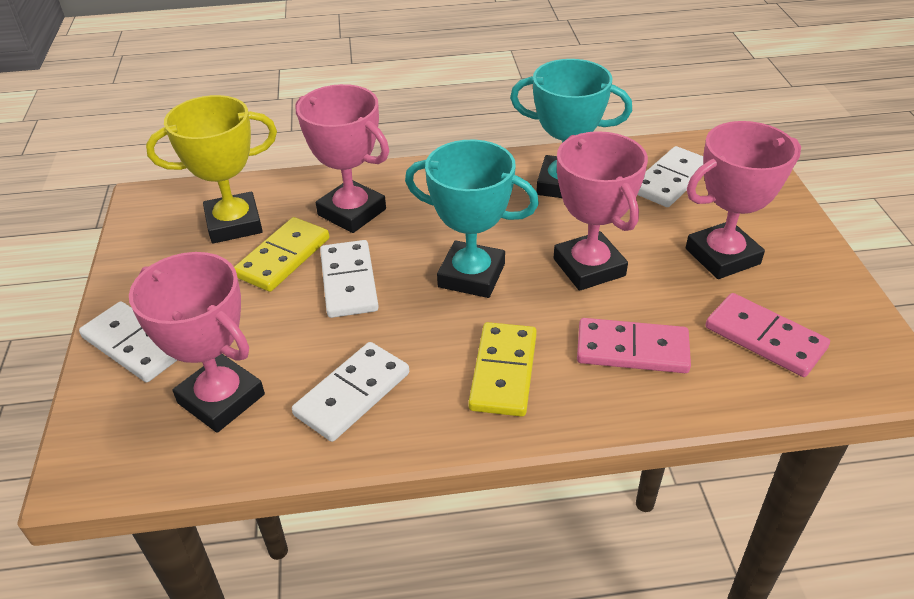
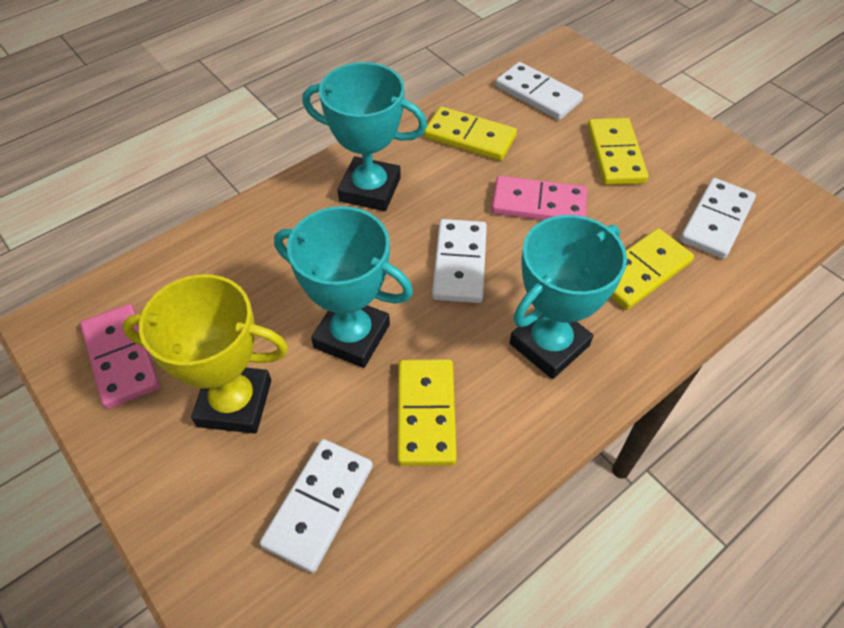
pink trophy: 4 -> 0
turquoise trophy: 2 -> 3
yellow domino: 2 -> 4

